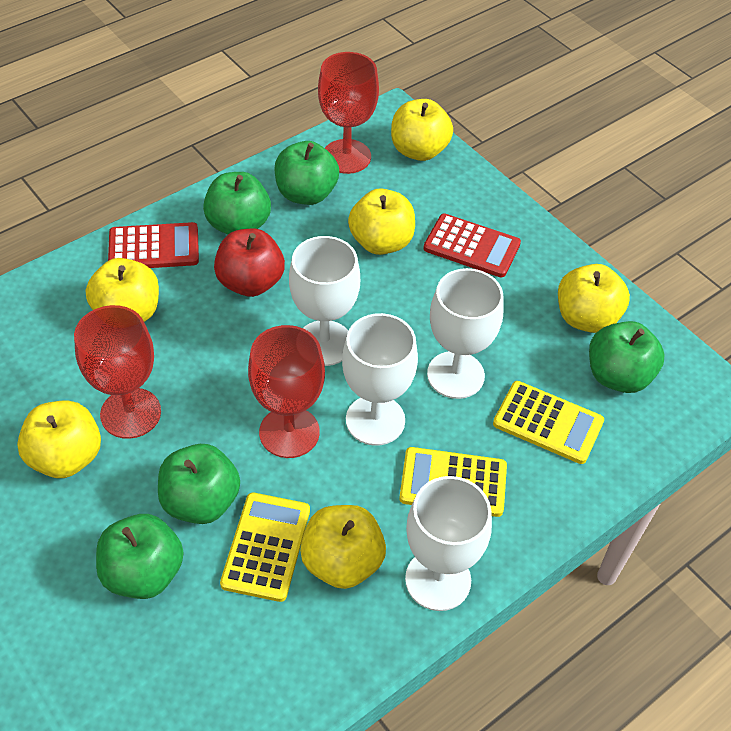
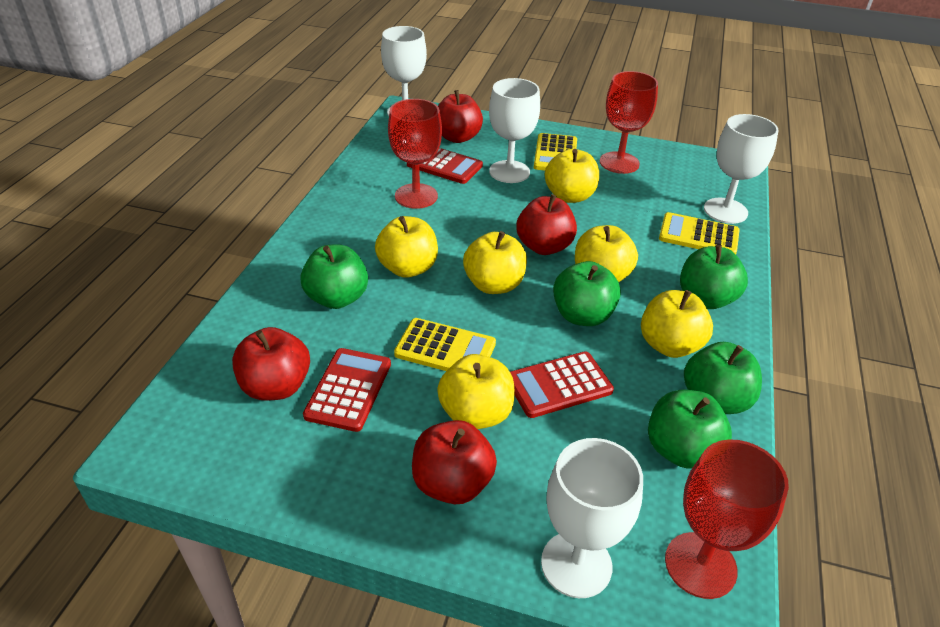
red apple: 1 -> 4
red calculator: 2 -> 3

